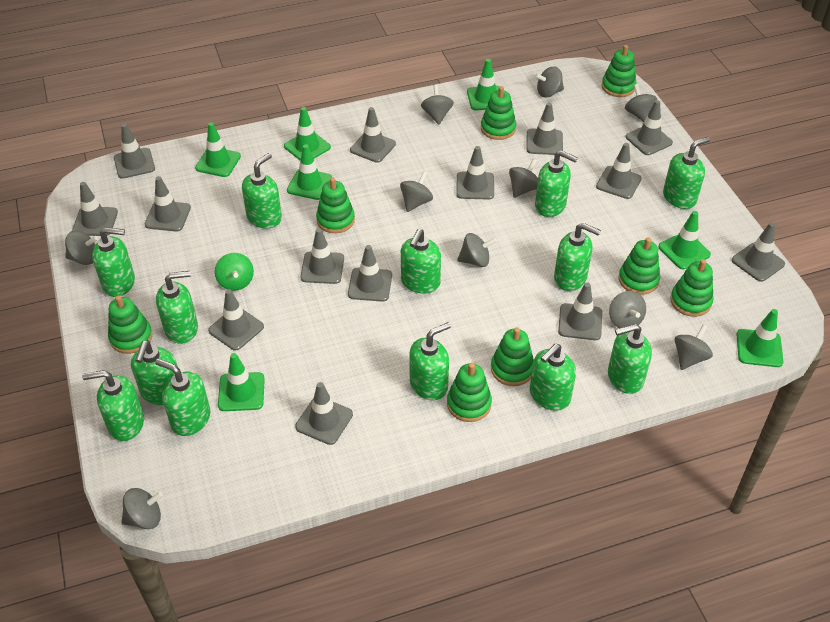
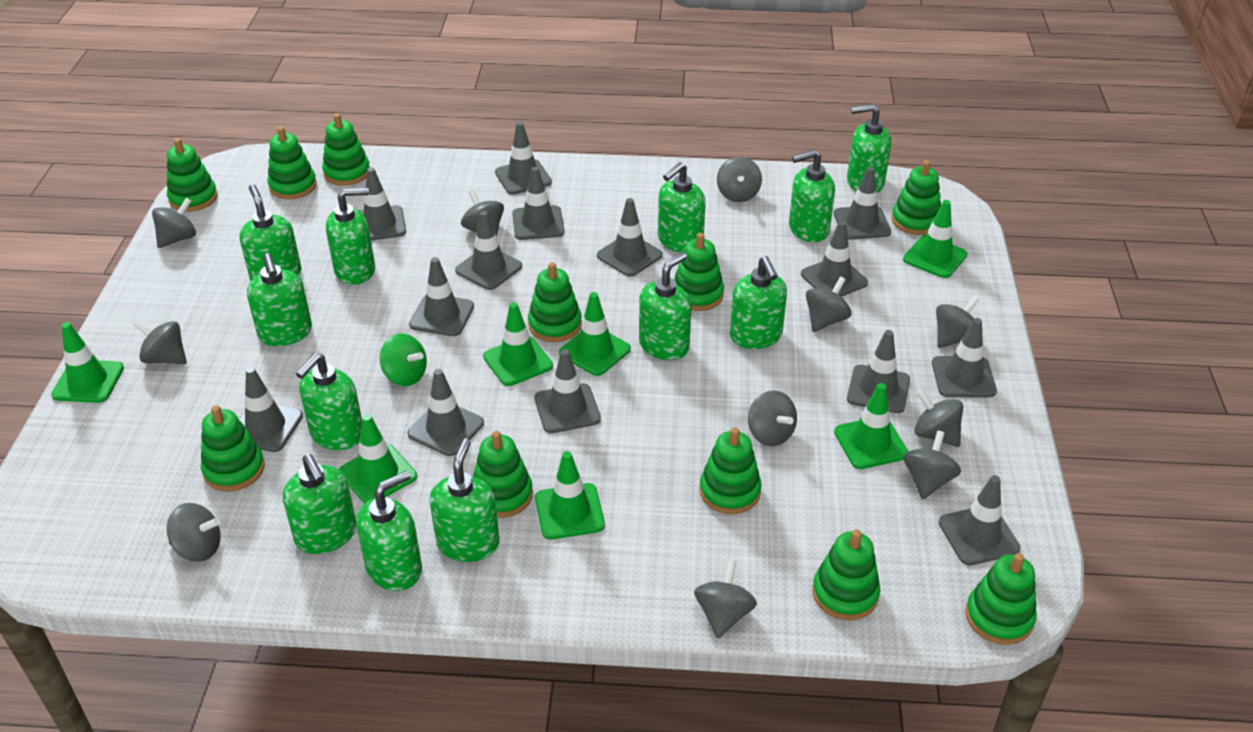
green soap dispenser: 13 -> 12
green stacking toy: 8 -> 11
grey spinning top: 10 -> 11

